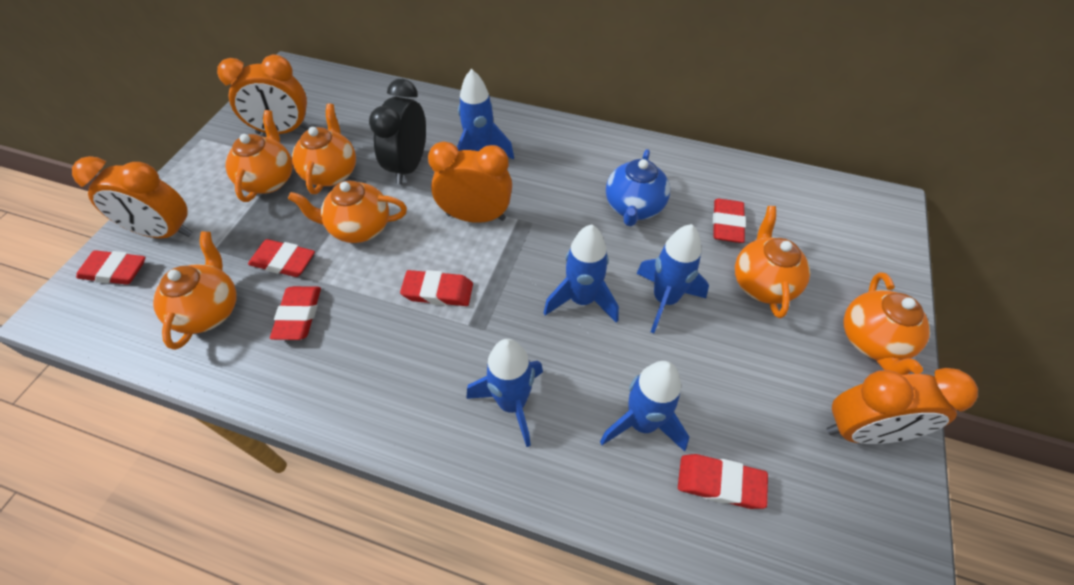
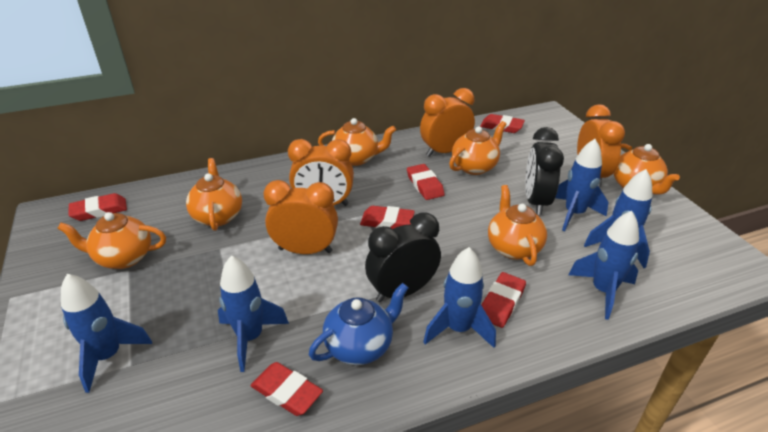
black clock: 1 -> 2
blue rocket: 5 -> 6

